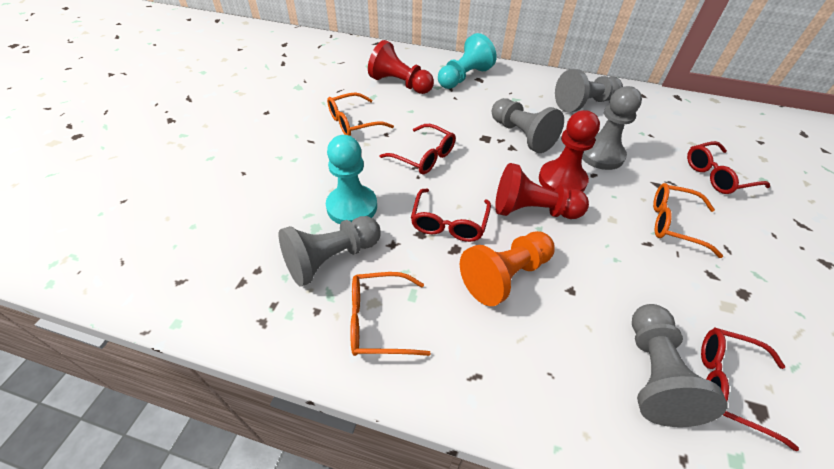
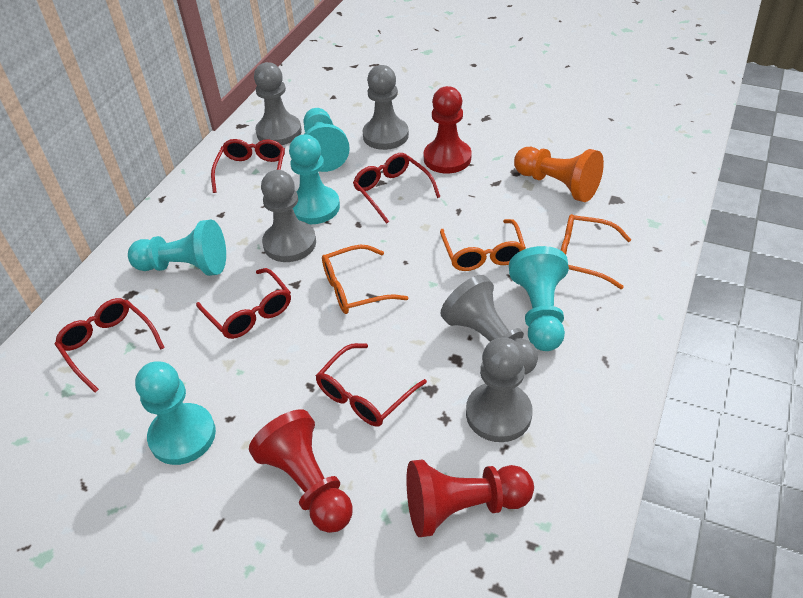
red glasses: 4 -> 5
turquoise pawn: 2 -> 5

